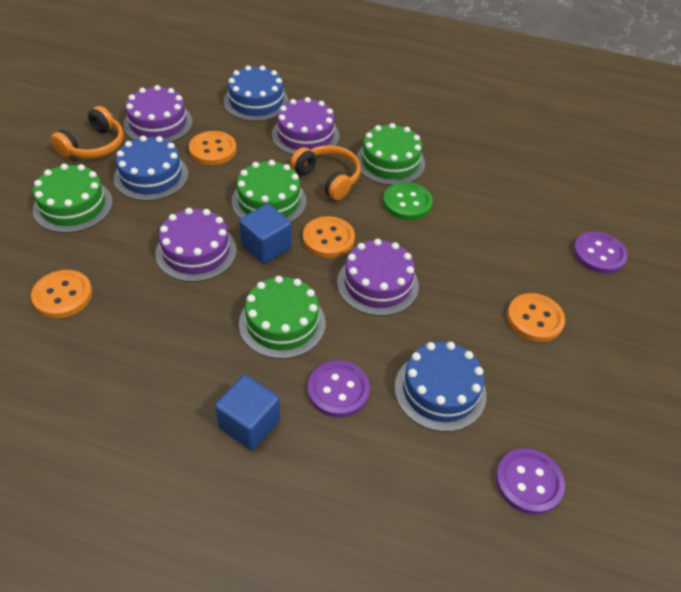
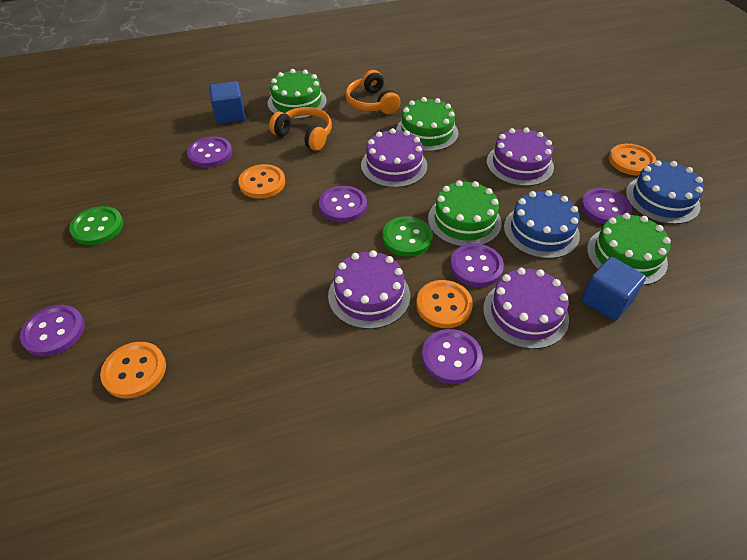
blue cake: 3 -> 2
green button: 1 -> 2
purple button: 3 -> 6

